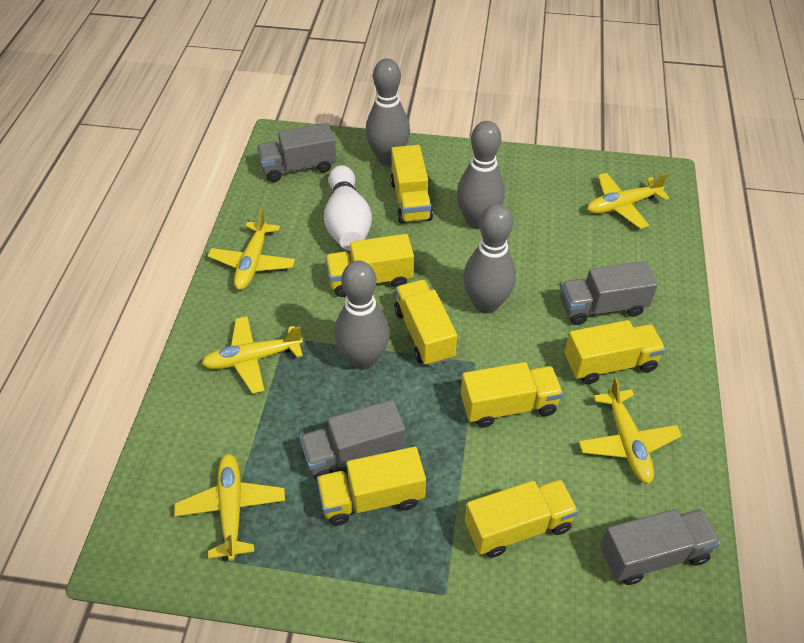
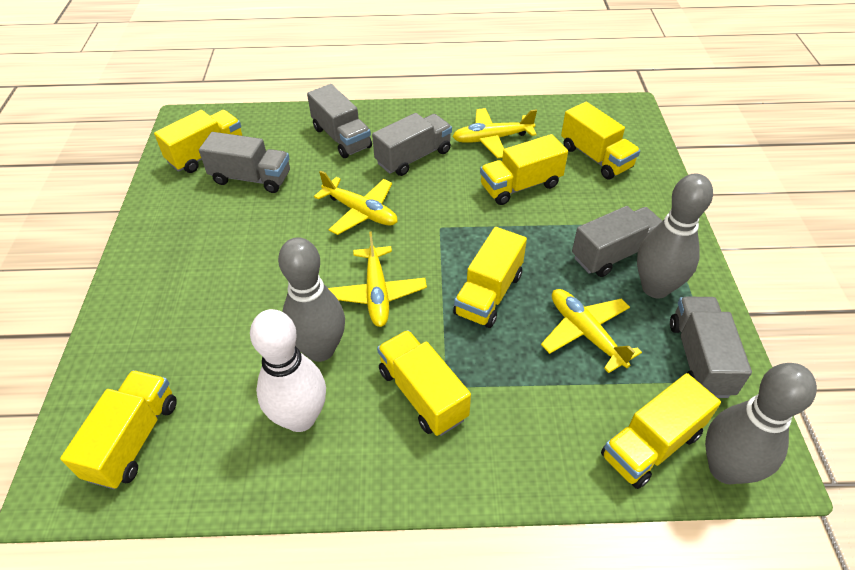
grey bowling pin: 4 -> 3
grey truck: 4 -> 5
yellow plane: 5 -> 4

